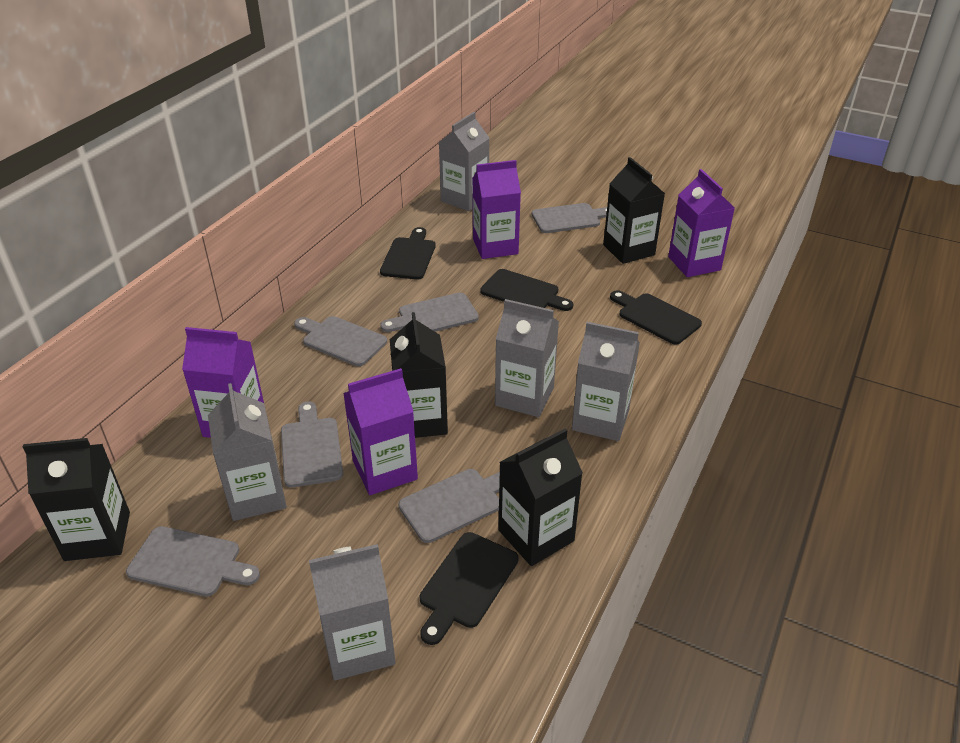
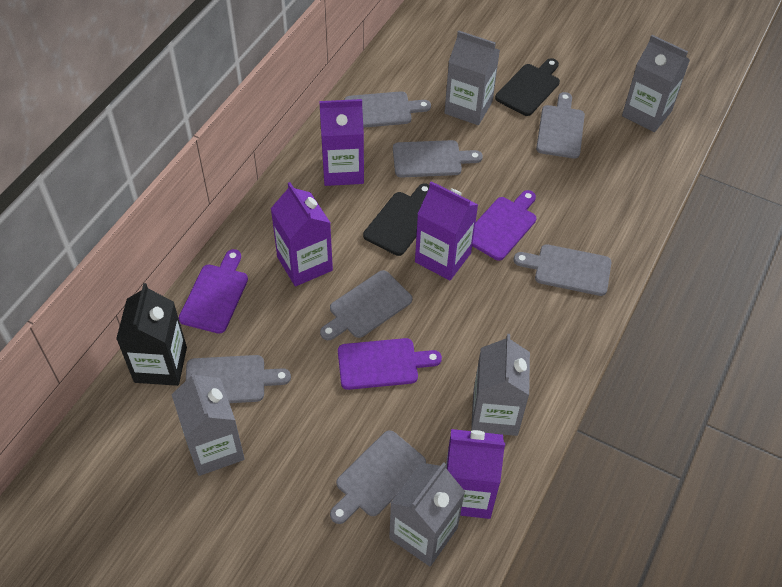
black carton: 4 -> 1
black cutting board: 4 -> 2
grey cutting board: 6 -> 7
purple cutting board: 0 -> 3

